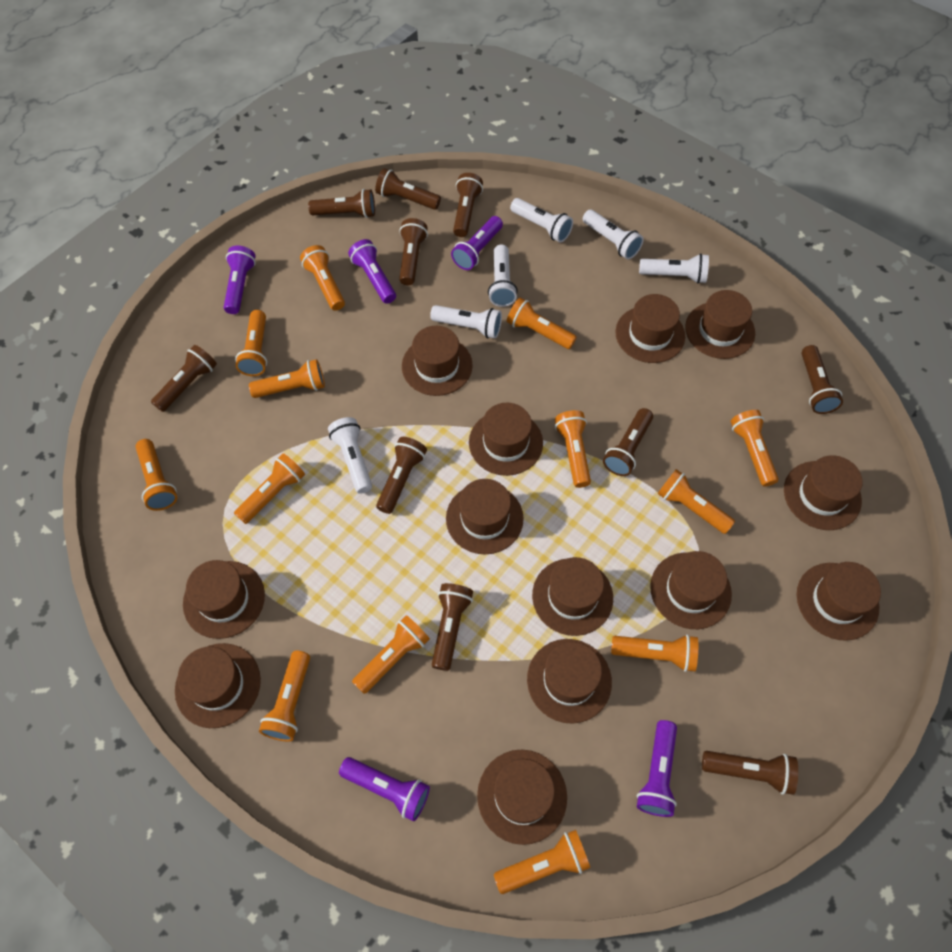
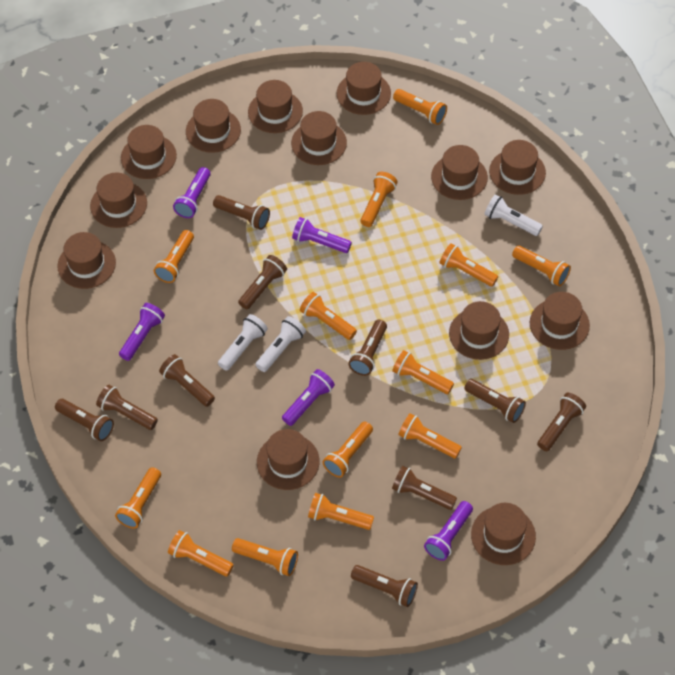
white flashlight: 6 -> 3

